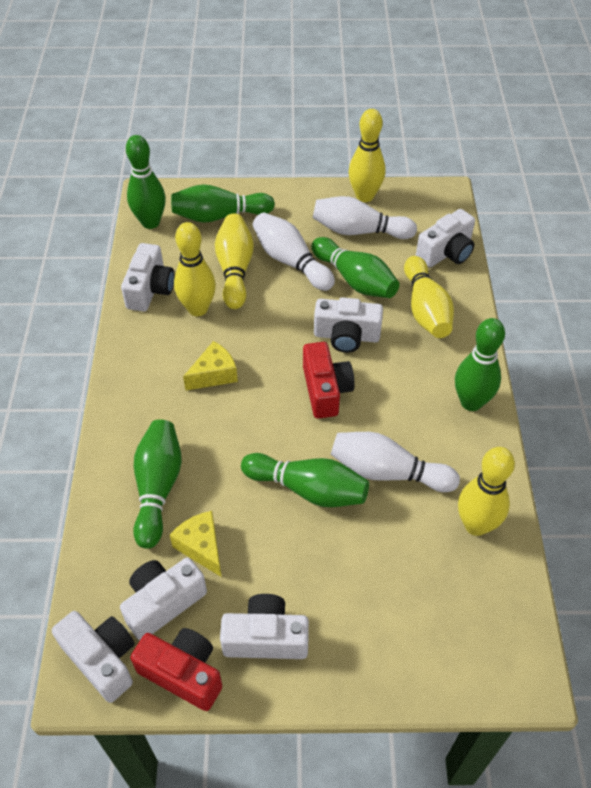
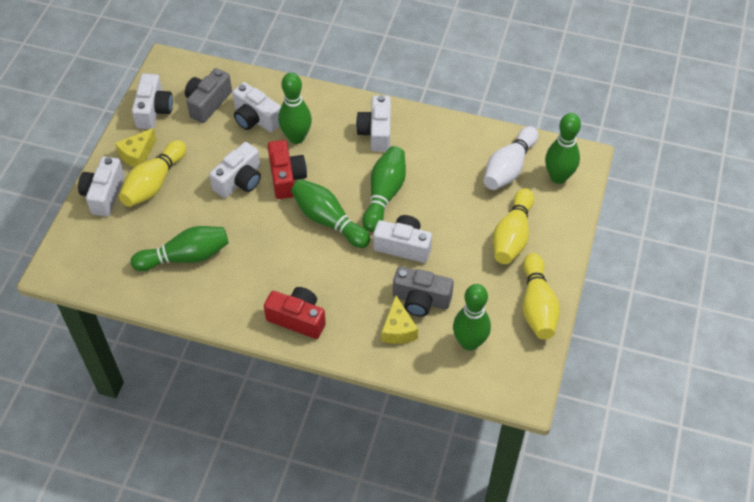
grey camera: 0 -> 2
white bowling pin: 3 -> 1
yellow bowling pin: 5 -> 3

